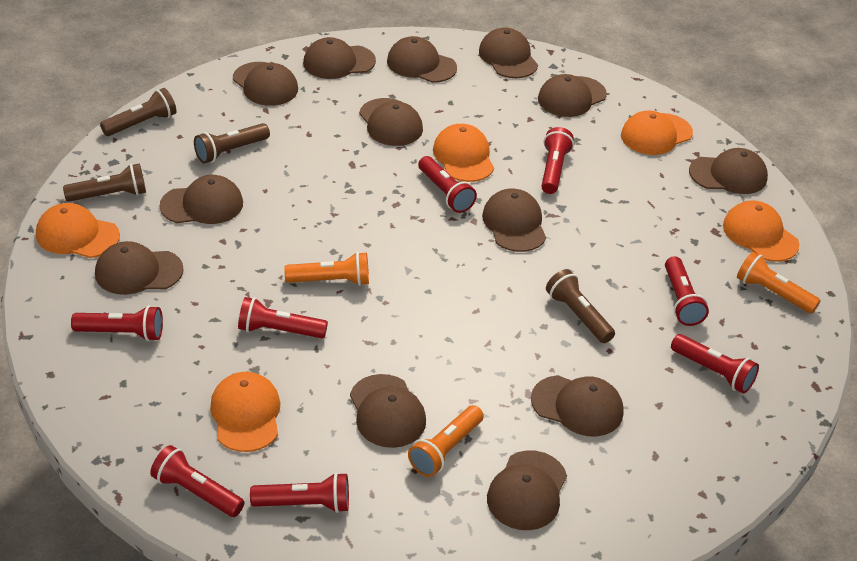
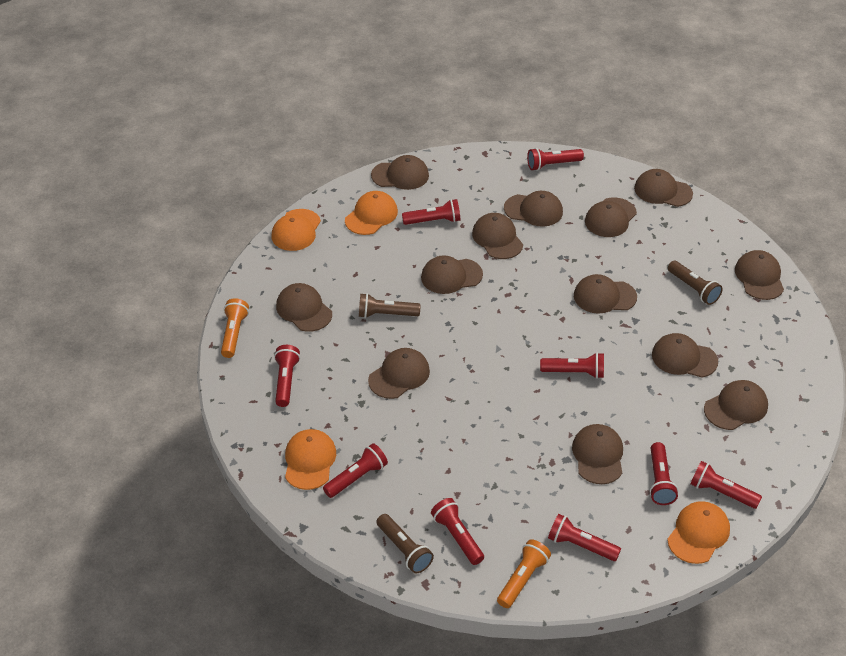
brown flashlight: 4 -> 3
orange cap: 5 -> 4
orange flashlight: 3 -> 2
red flashlight: 8 -> 9

